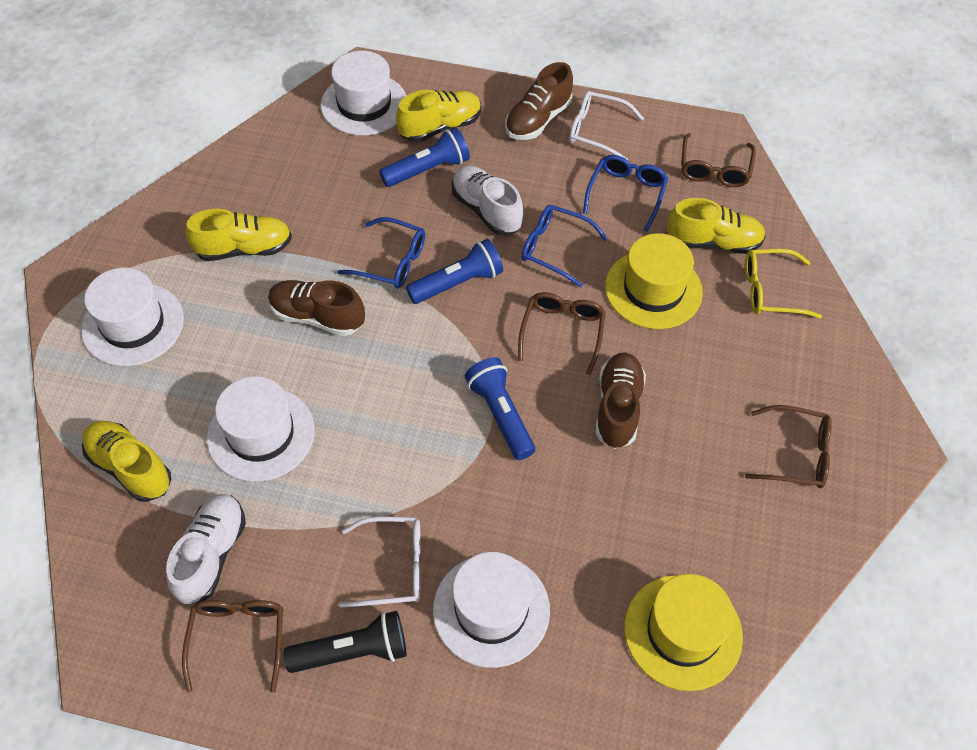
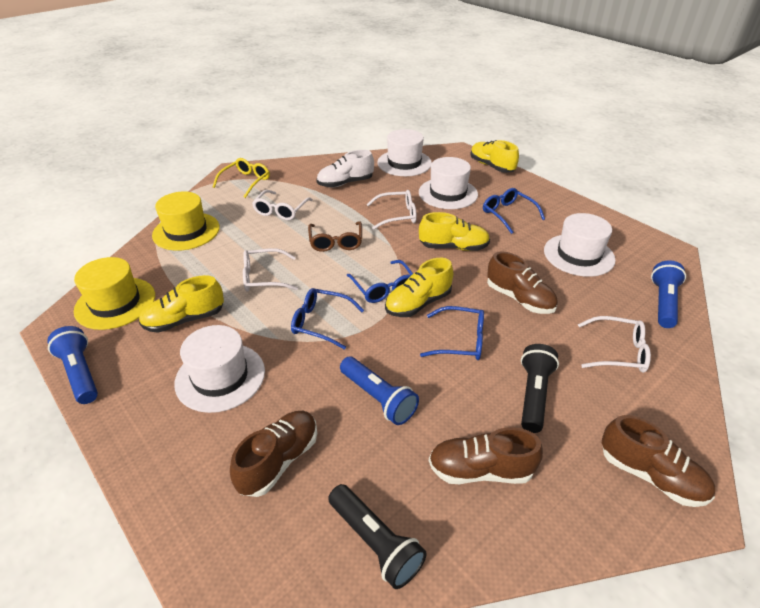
black flashlight: 1 -> 2
blue glasses: 3 -> 4
brown glasses: 4 -> 1
brown shoe: 3 -> 4
white glasses: 2 -> 4
white shoe: 2 -> 1

